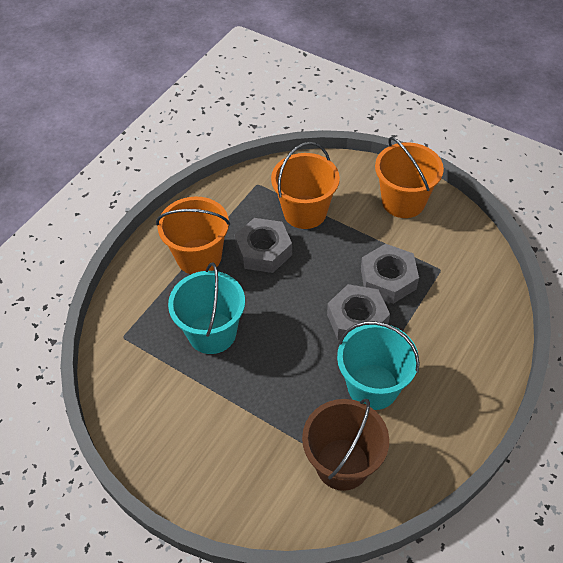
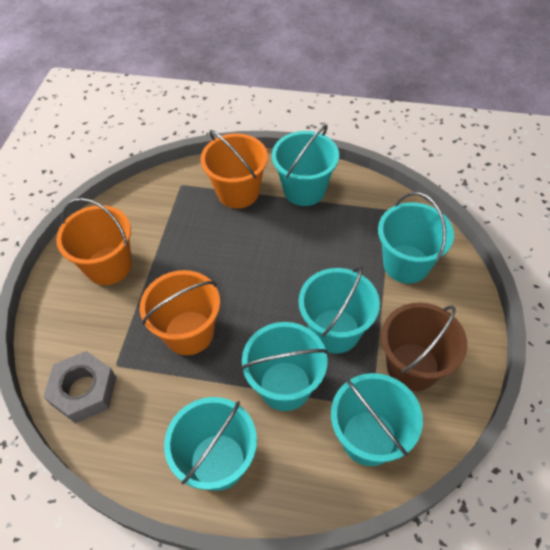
grey nut: 3 -> 1
turquoise bucket: 2 -> 6

